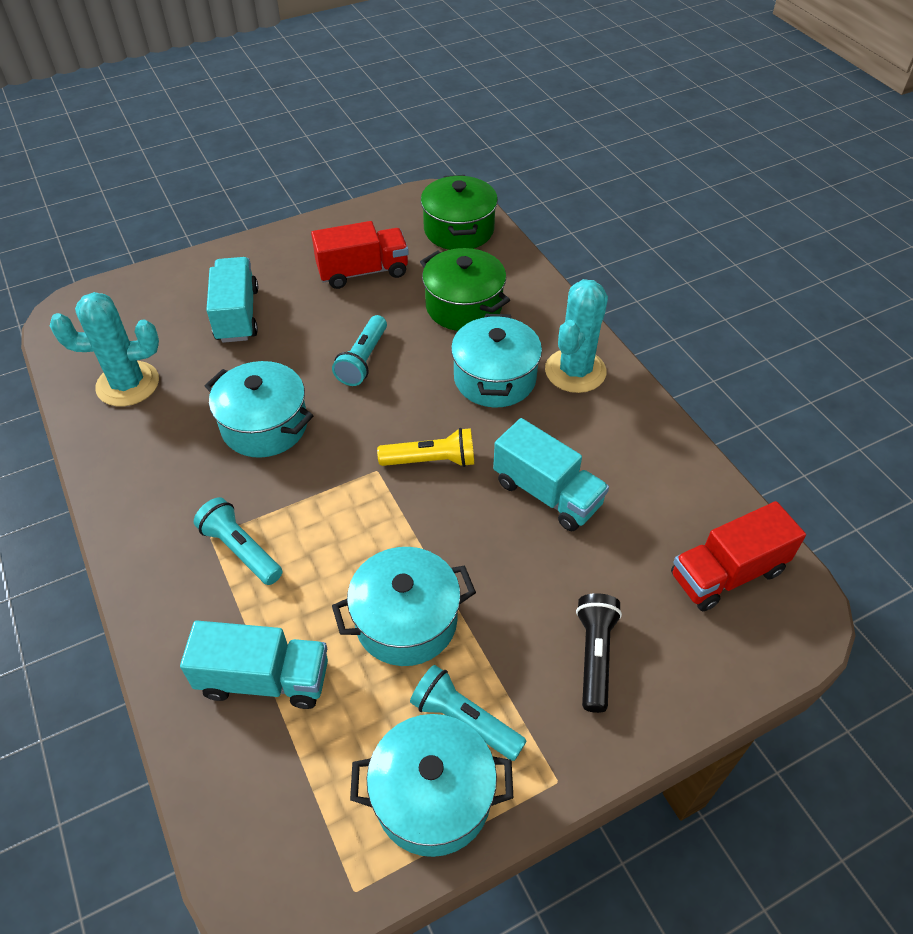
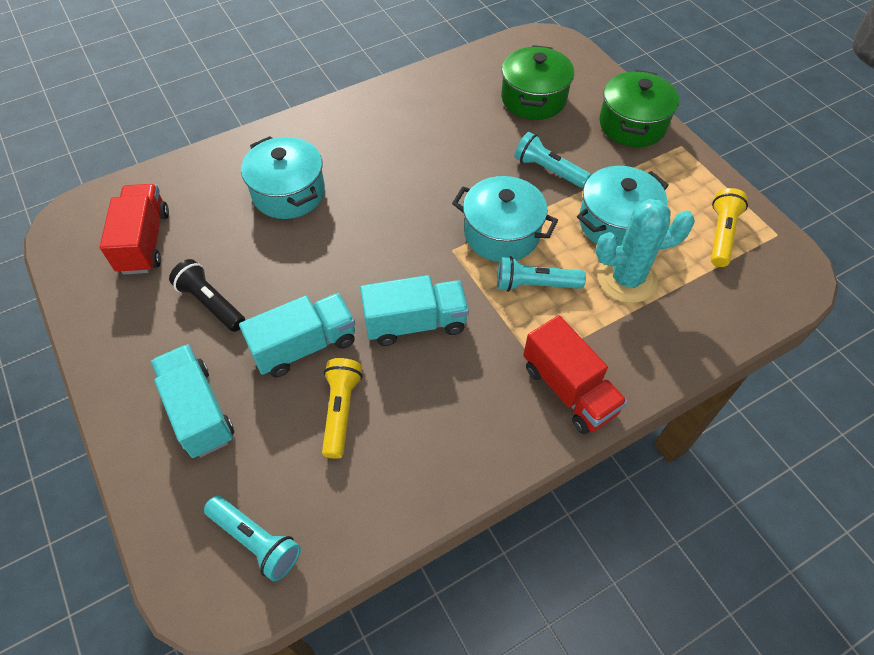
turquoise cactus: 2 -> 1
turquoise pot: 4 -> 3
yellow flashlight: 1 -> 2

